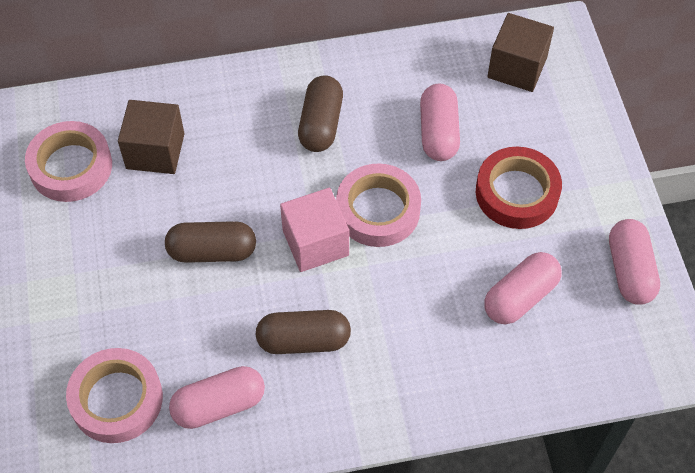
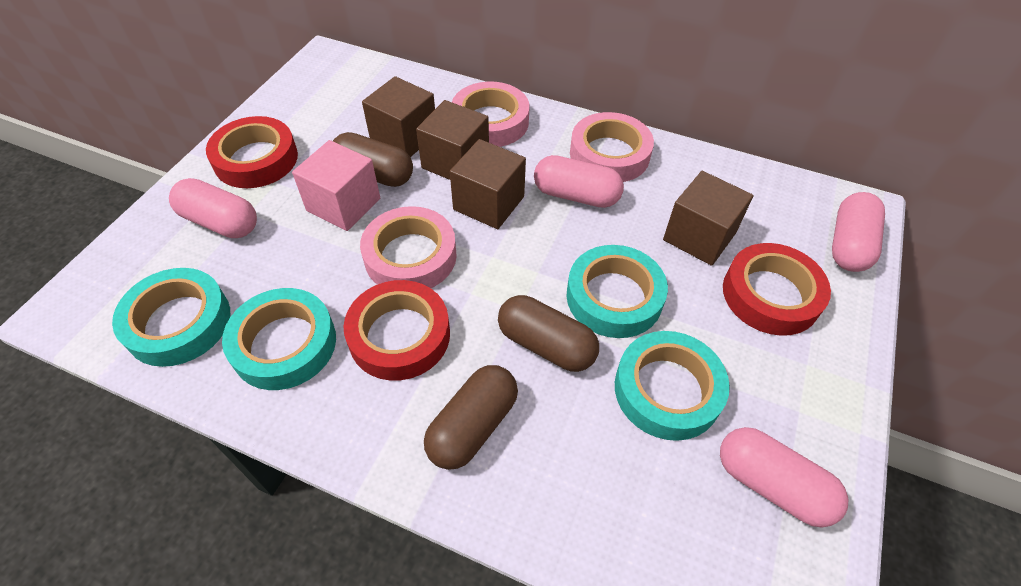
brown cube: 2 -> 4
red tape: 1 -> 3
turquoise tape: 0 -> 4

